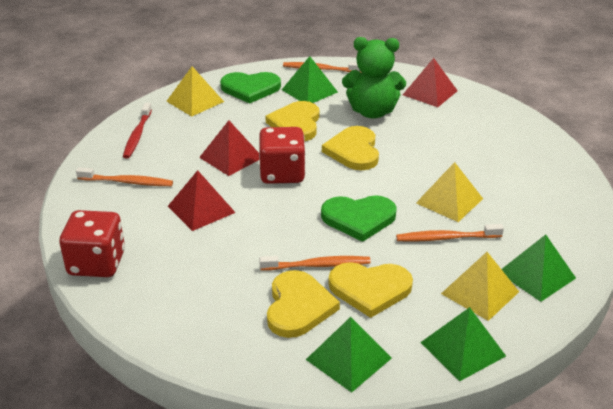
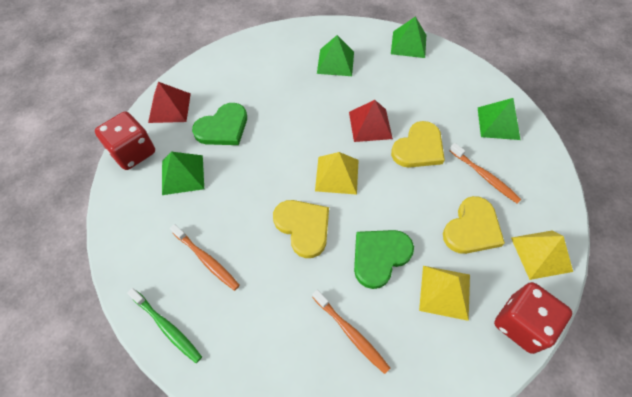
green teddy bear: 1 -> 0
green toothbrush: 0 -> 1
orange toothbrush: 4 -> 3
red pyramid: 3 -> 2
red toothbrush: 1 -> 0
yellow heart: 4 -> 3

